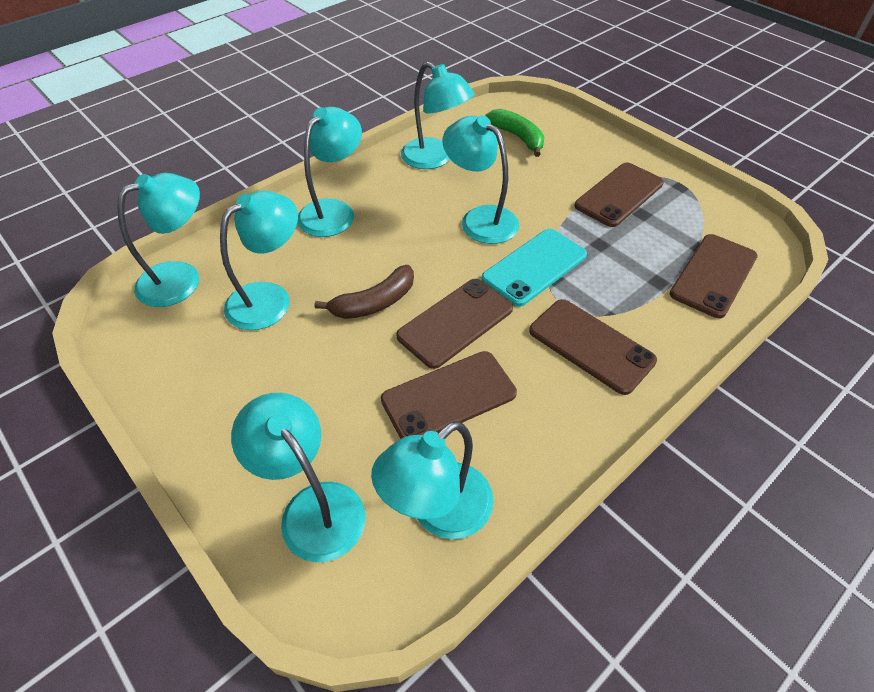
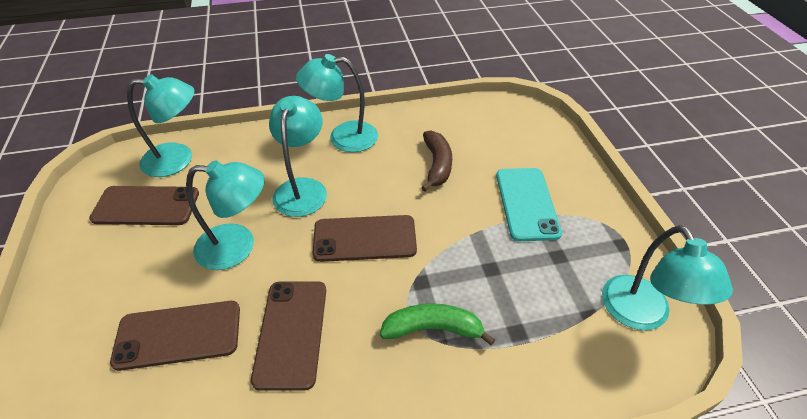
brown phone: 5 -> 4
turquoise lamp: 7 -> 5

